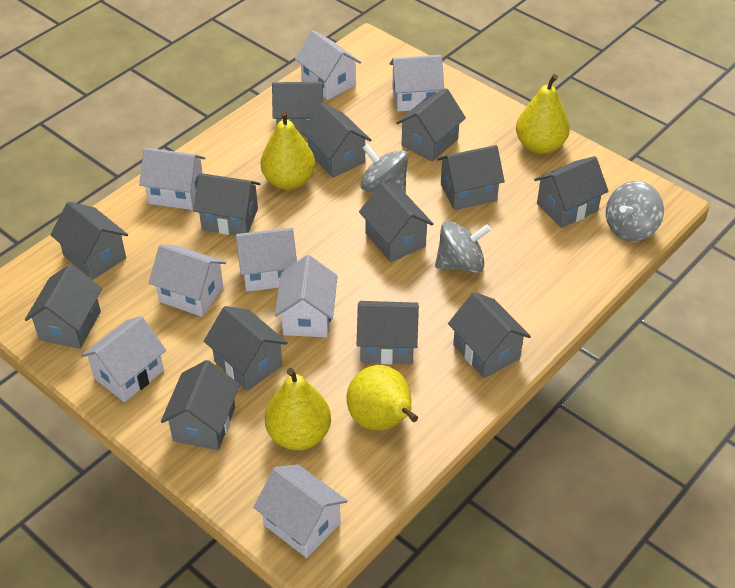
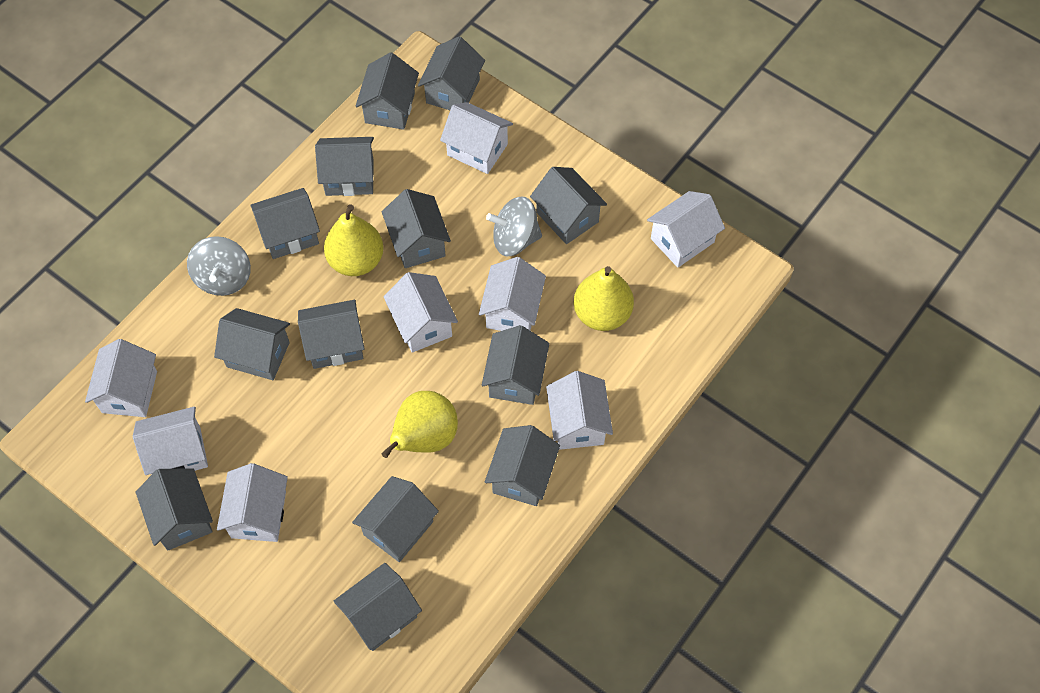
grey spinning top: 3 -> 2
yellow pear: 4 -> 3

